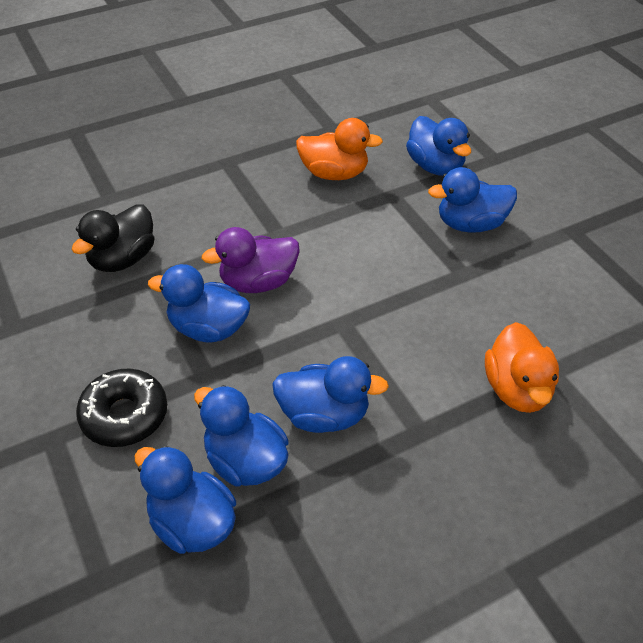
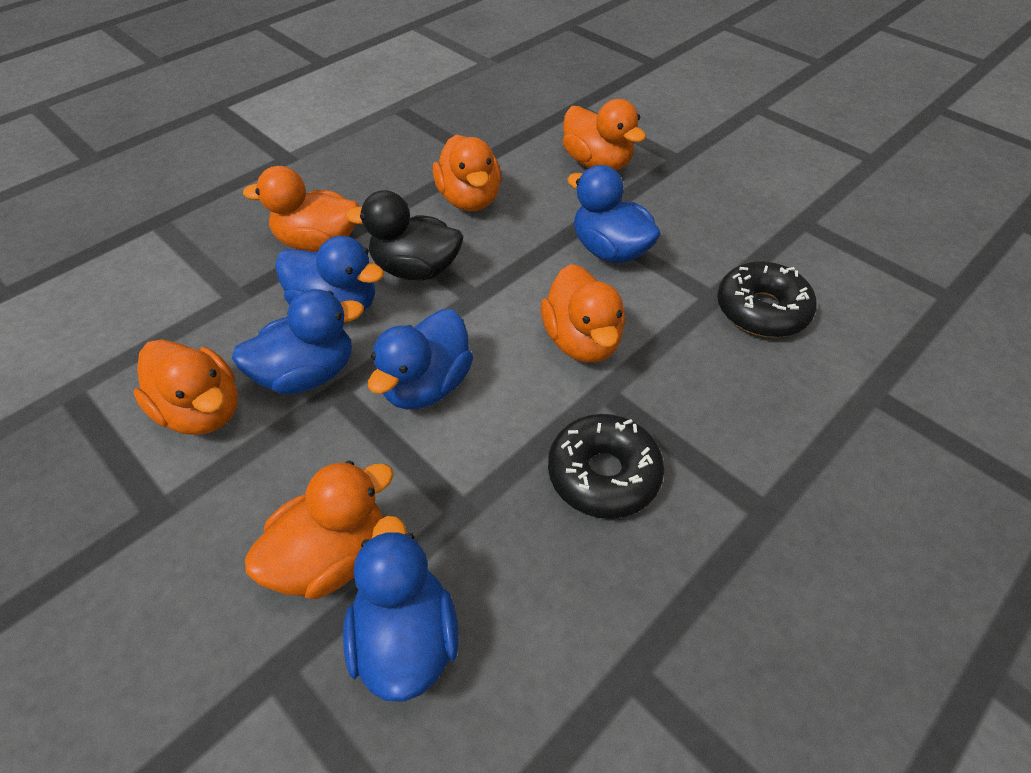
black donut: 1 -> 2
blue duck: 6 -> 5
orange duck: 2 -> 6
purple duck: 1 -> 0

